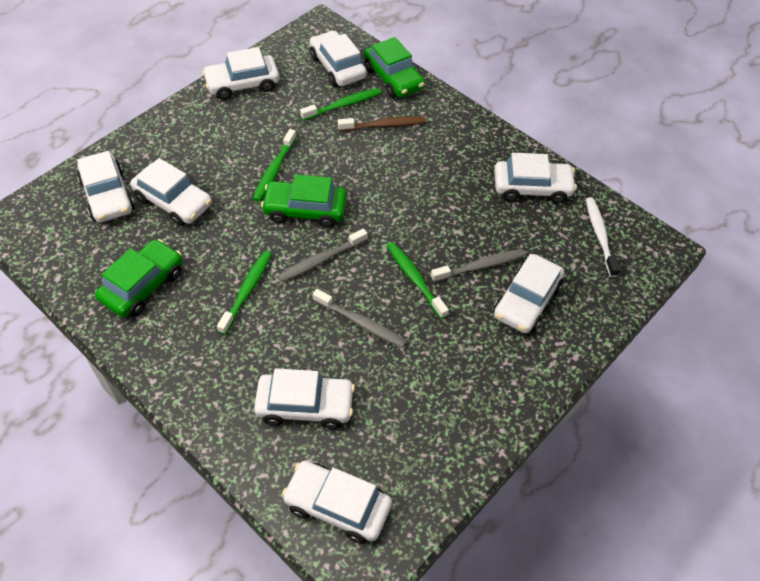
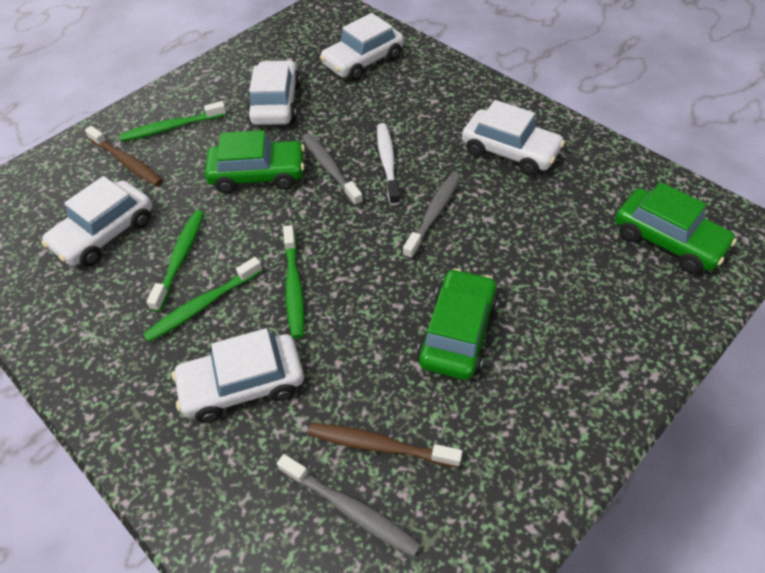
brown toothbrush: 1 -> 2
white car: 8 -> 5

